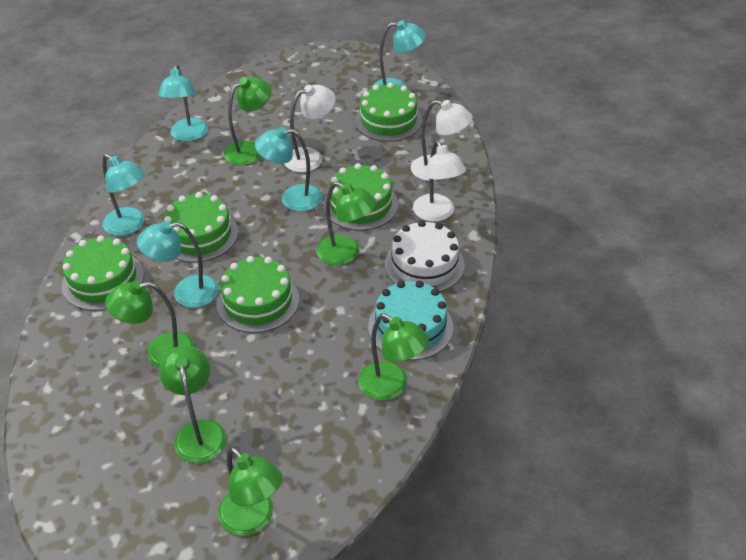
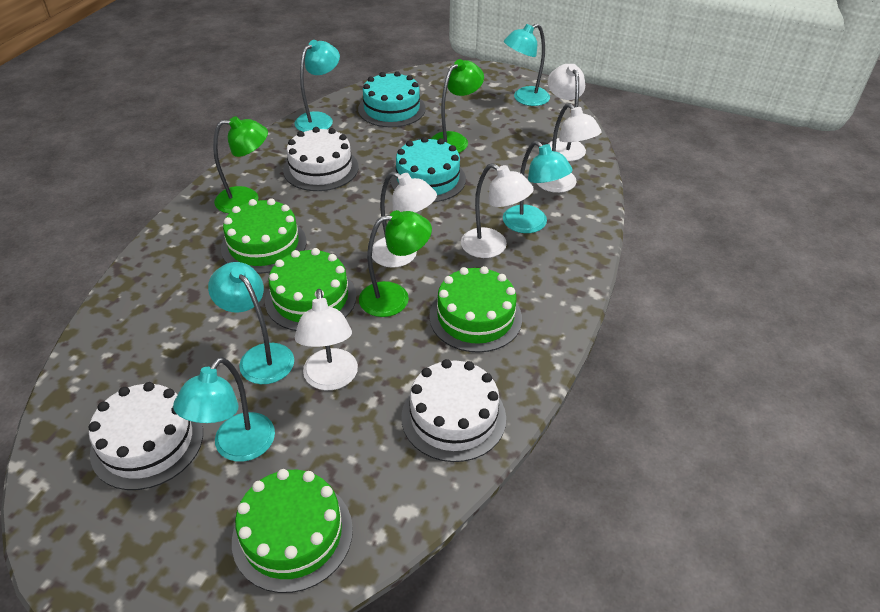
green cake: 5 -> 4
green lamp: 6 -> 3
turquoise cake: 1 -> 2
white cake: 1 -> 3
white lamp: 3 -> 5

